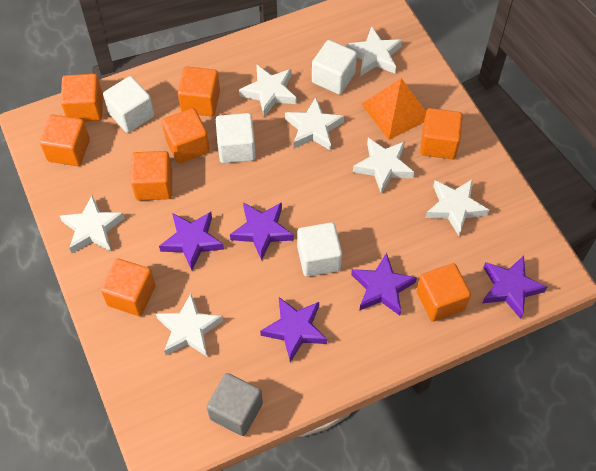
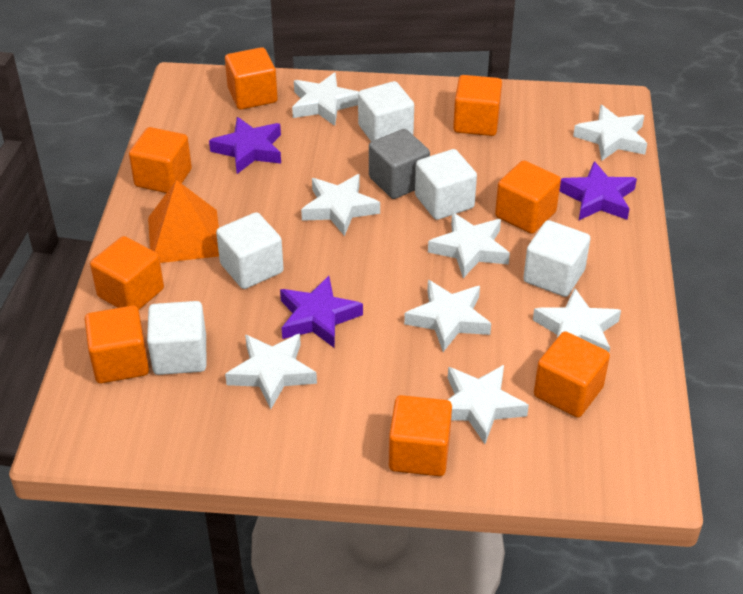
purple star: 5 -> 3
white cube: 4 -> 5
white star: 7 -> 8

